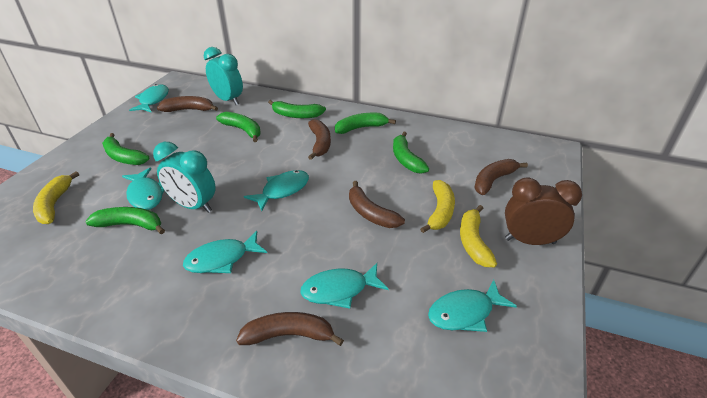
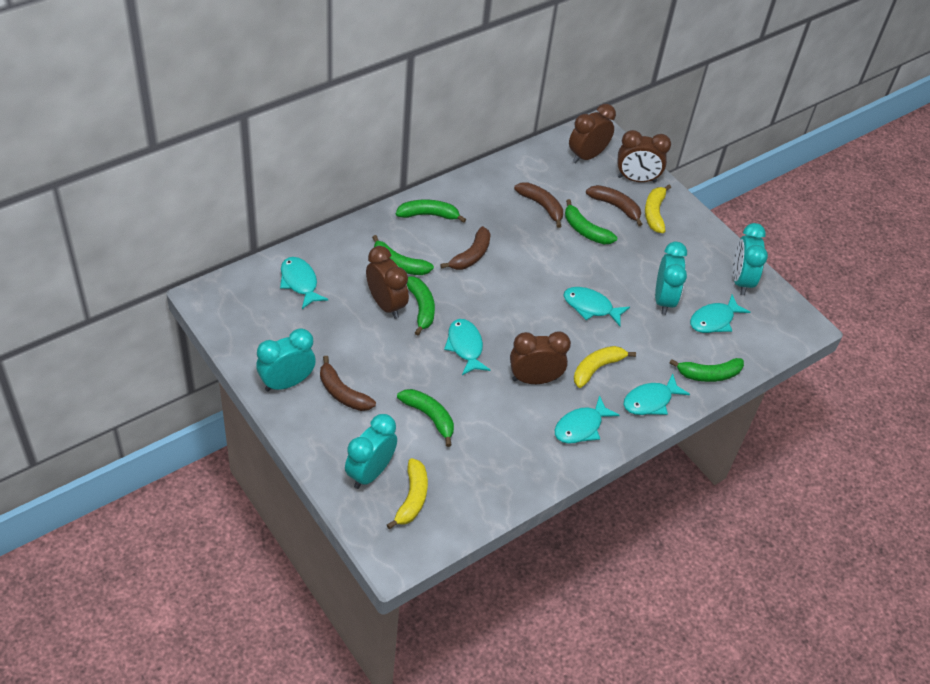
brown banana: 5 -> 4
brown clock: 1 -> 4
turquoise clock: 2 -> 4

